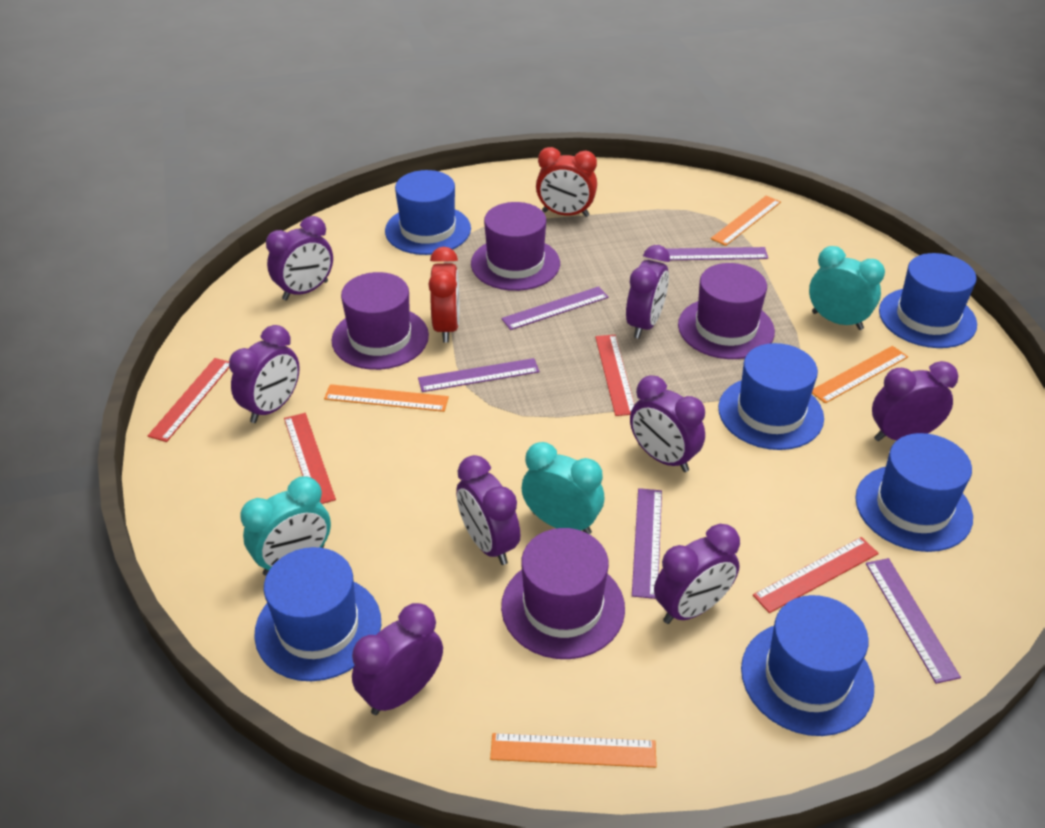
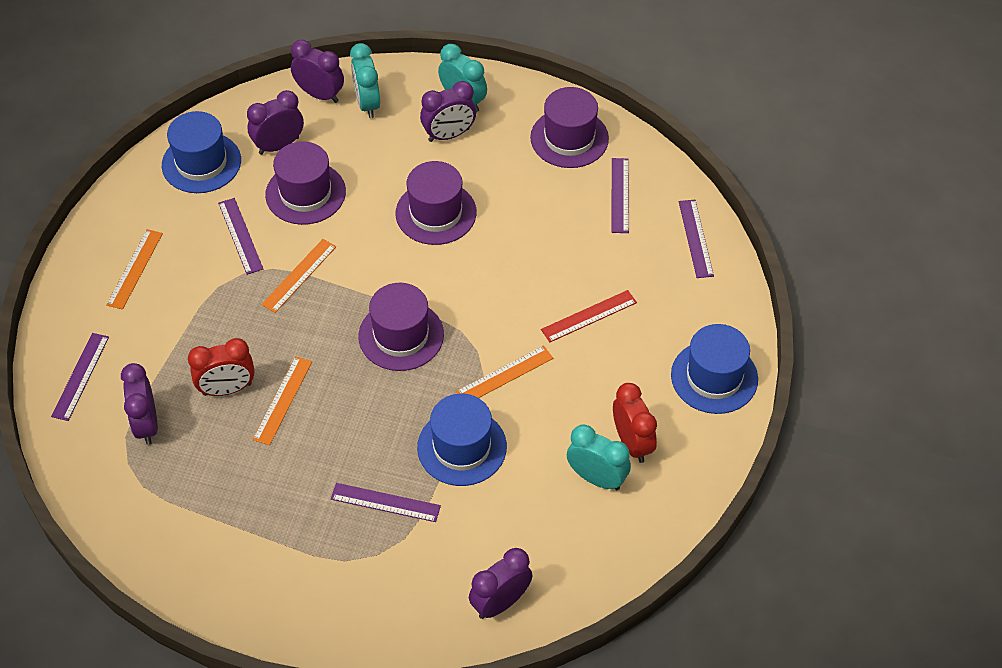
blue hat: 6 -> 3
purple clock: 8 -> 5
red ruler: 4 -> 1

